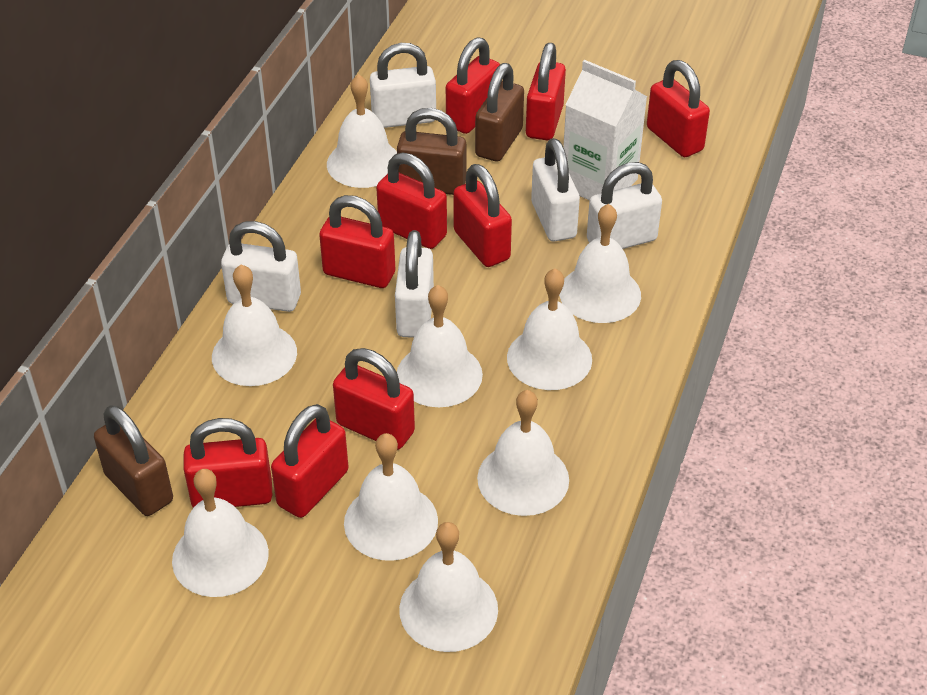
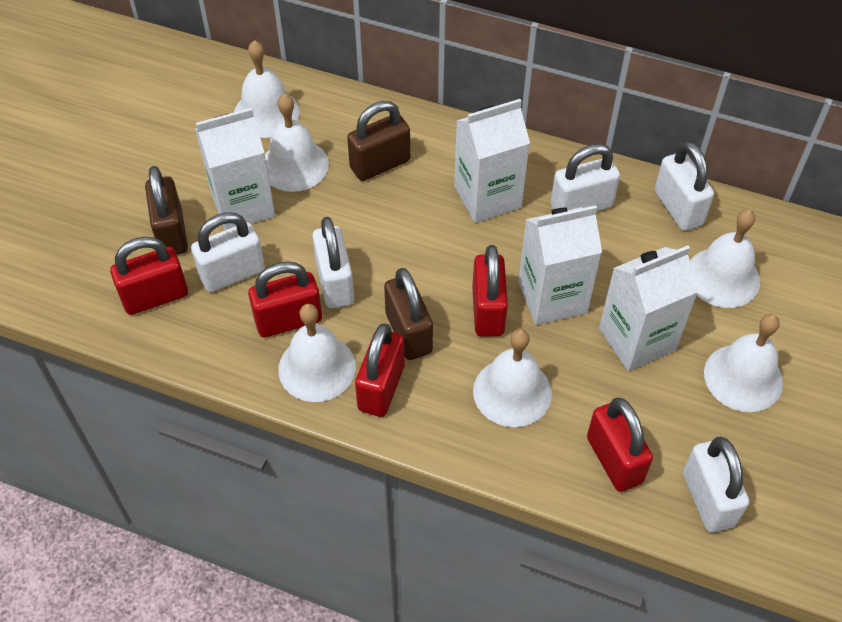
red padlock: 9 -> 5
white bell: 9 -> 6
white carton: 1 -> 4

